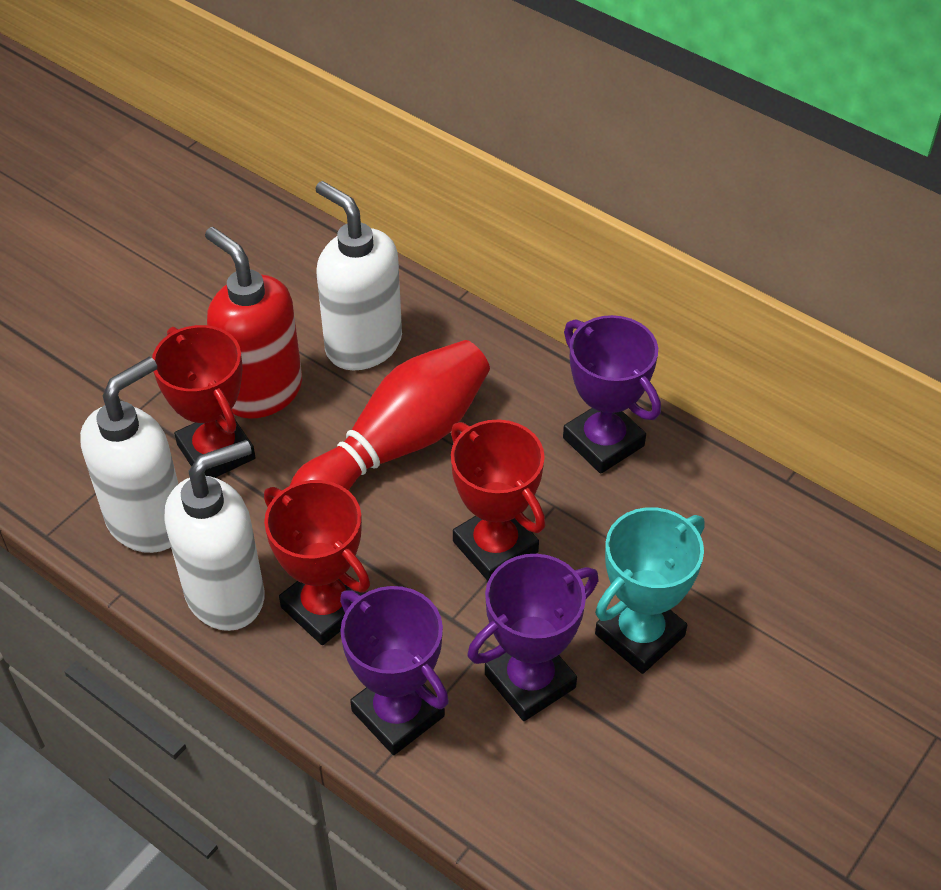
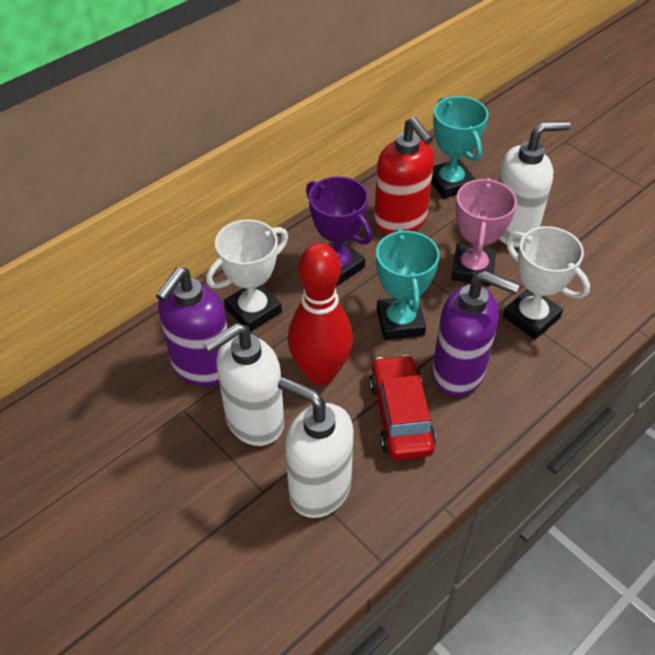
pink trophy: 0 -> 1
purple soap dispenser: 0 -> 2
purple trophy: 3 -> 1
red car: 0 -> 1
red trophy: 3 -> 0
turquoise trophy: 1 -> 2
white trophy: 0 -> 2

